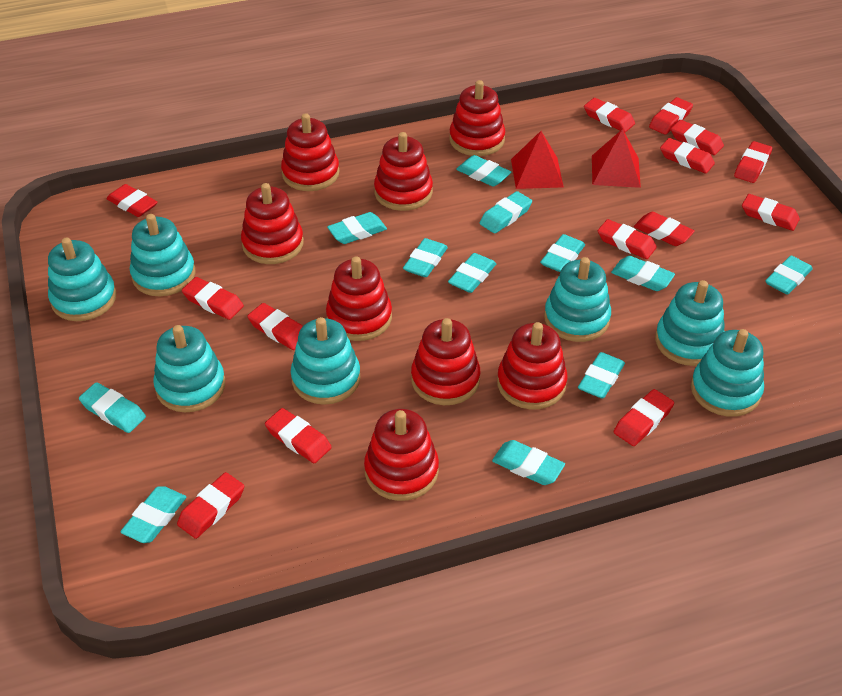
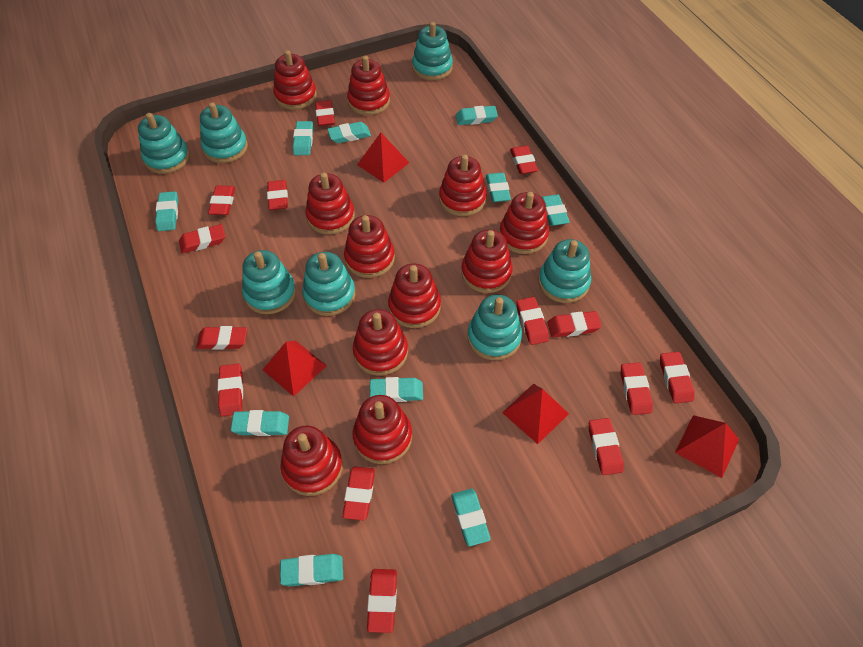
red pyramid: 2 -> 4
red stacking toy: 8 -> 11
turquoise eraser: 12 -> 10

